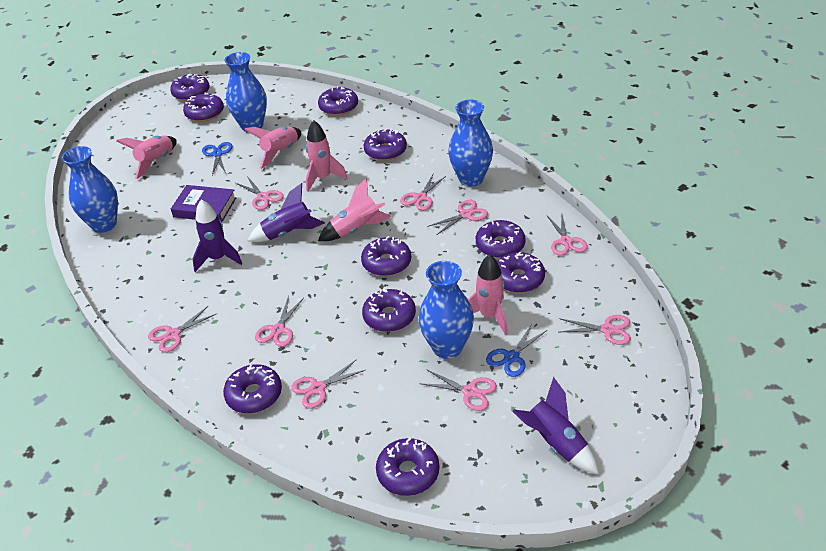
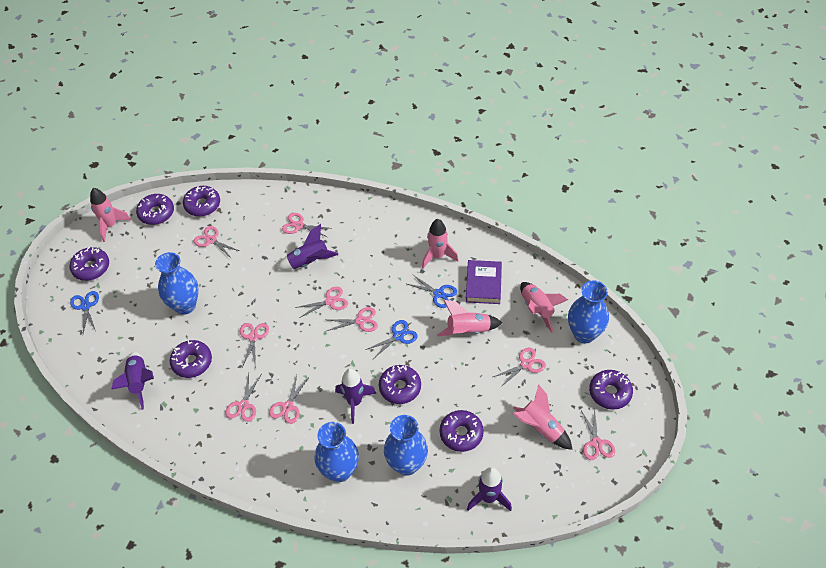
blue scissors: 2 -> 3
purple donut: 10 -> 7
purple rocket: 3 -> 4

